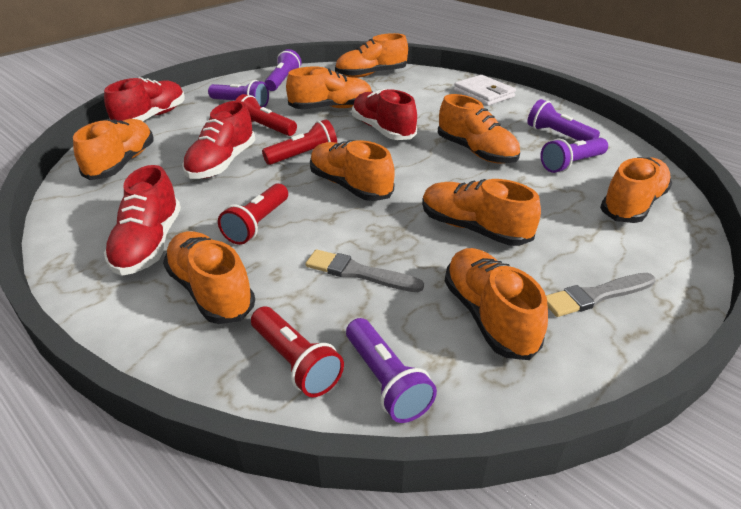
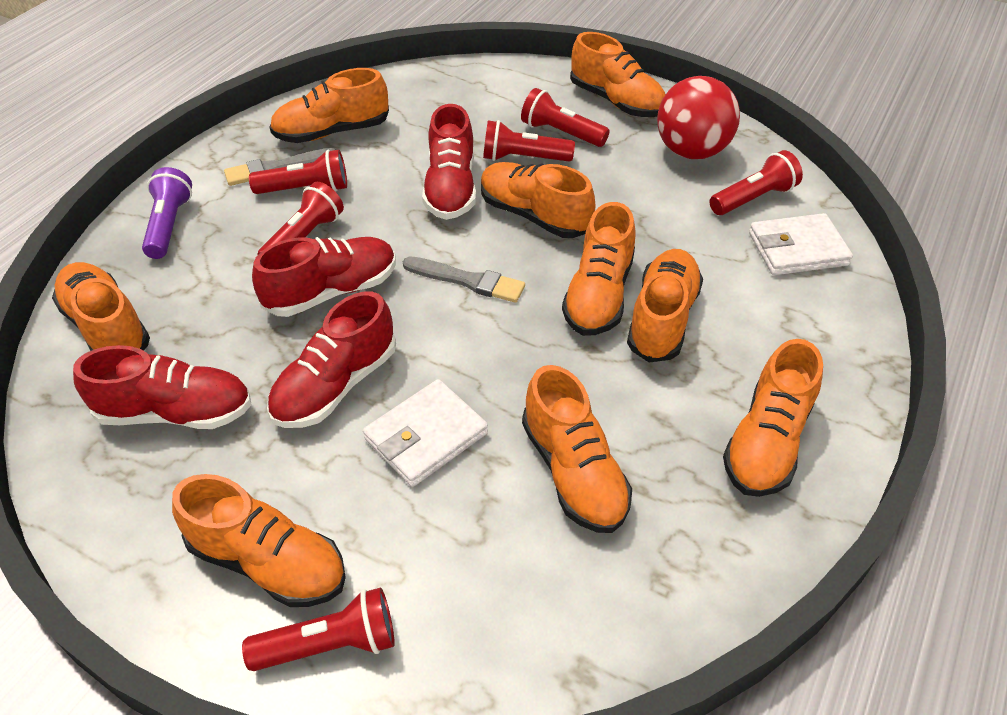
purple flashlight: 5 -> 1
red ball: 0 -> 1
red flashlight: 4 -> 6
white wallet: 1 -> 2

